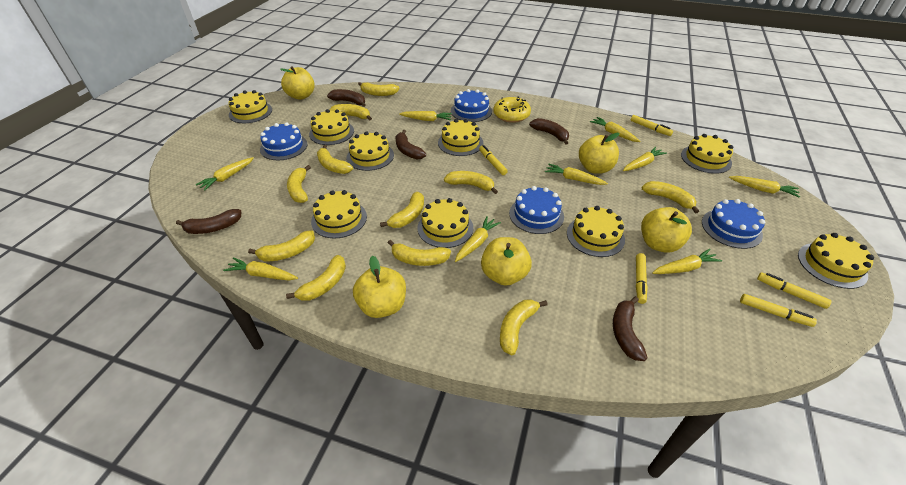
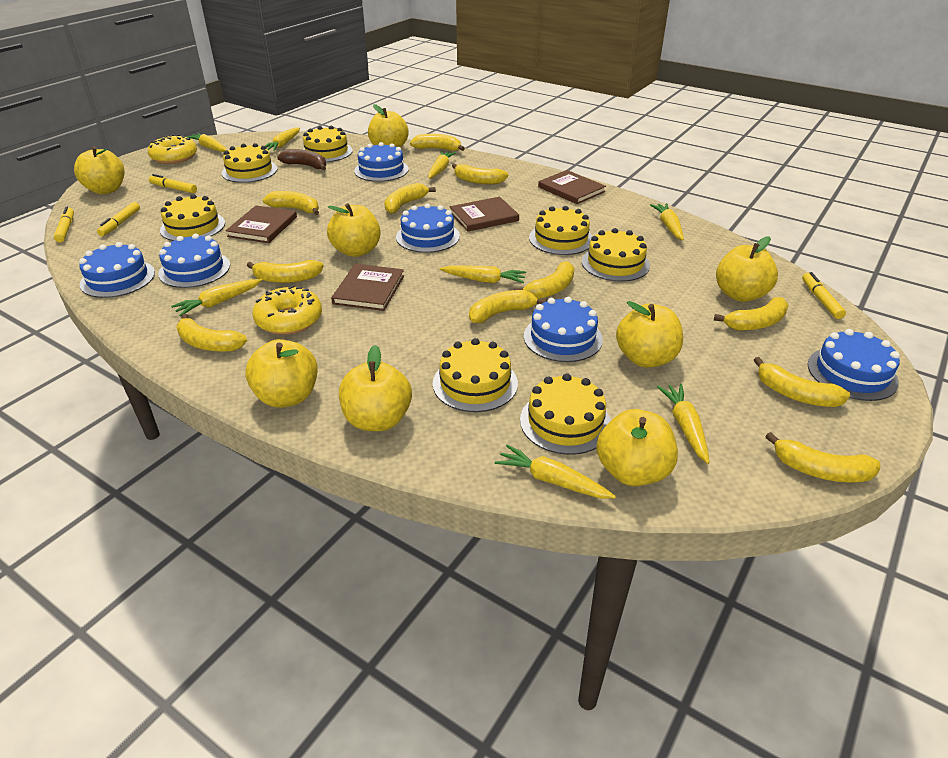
blue cake: 4 -> 6
brown banana: 5 -> 1
brown book: 0 -> 4
yellow apple: 5 -> 8
yellow cake: 9 -> 7
yellow carrot: 9 -> 8
yellow donut: 1 -> 2
yellow marker: 5 -> 4

